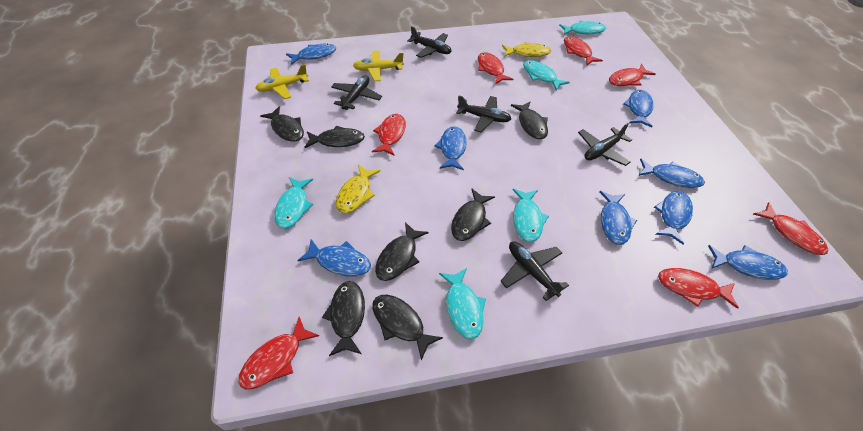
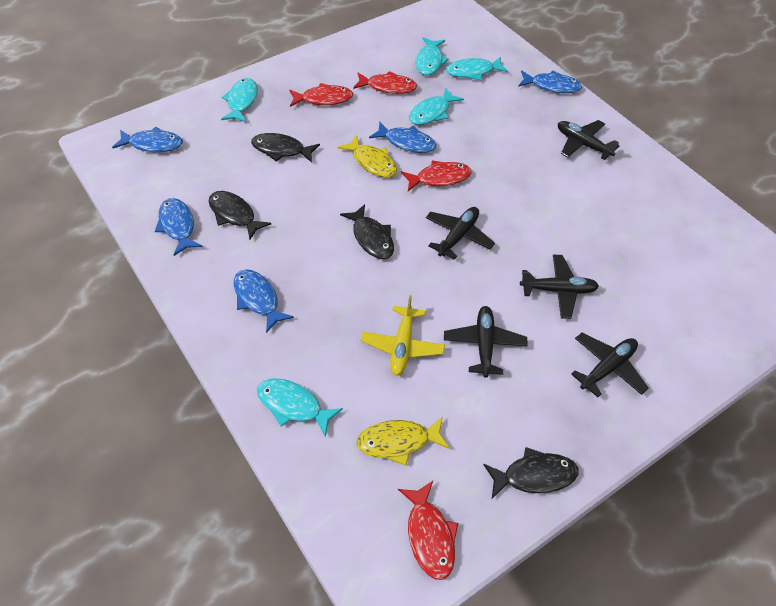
black fish: 7 -> 4
blue fish: 8 -> 5
red fish: 7 -> 4
yellow plane: 2 -> 1

